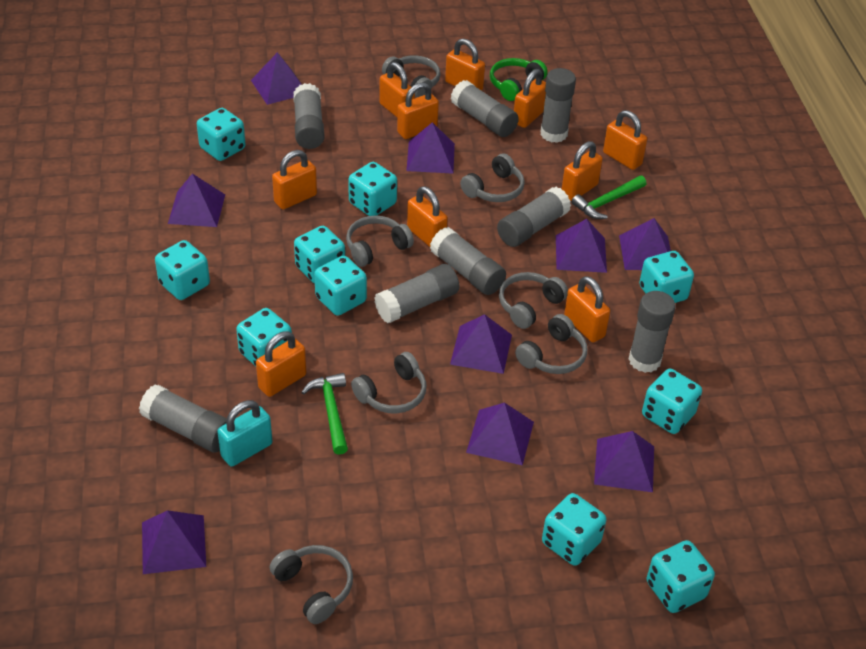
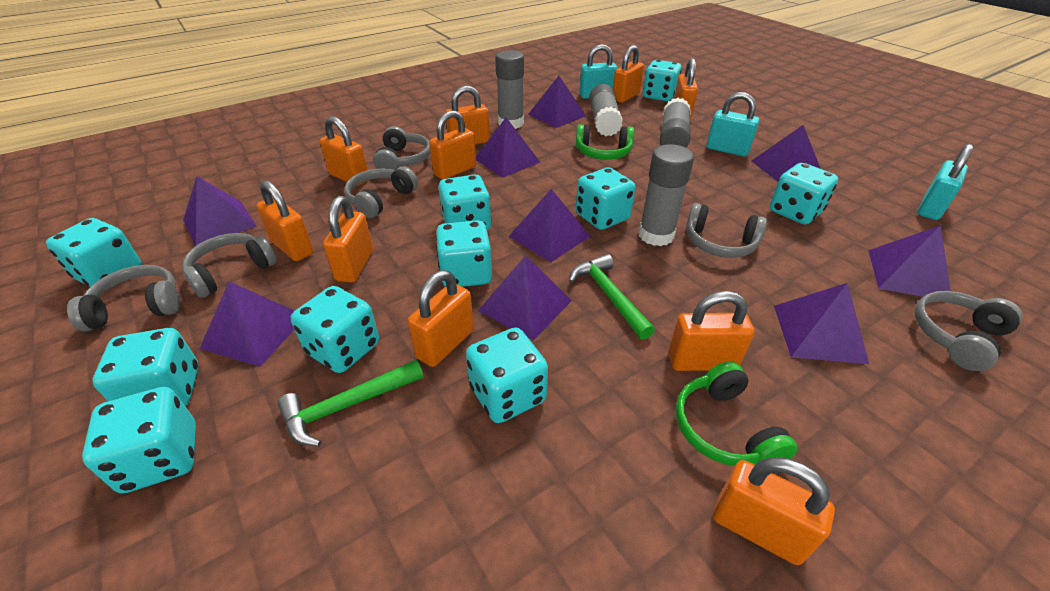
green headphones: 1 -> 2
grey glue stick: 8 -> 4
grey headphones: 7 -> 6
turquoise padlock: 1 -> 3

